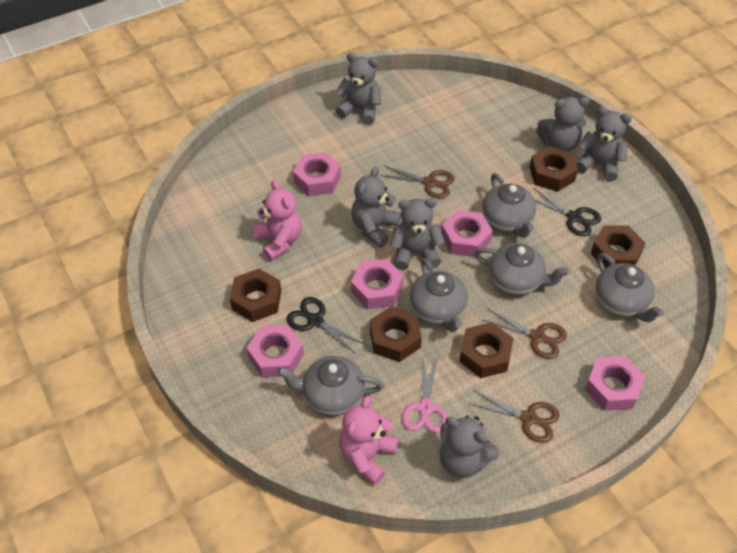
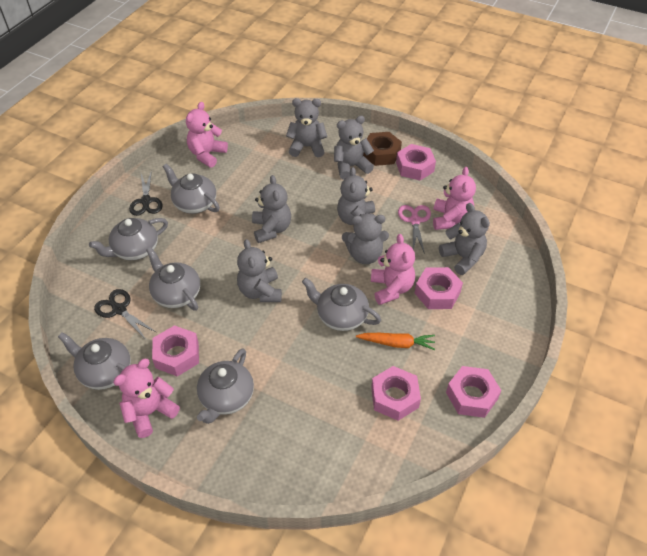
brown nut: 5 -> 1
brown scissors: 3 -> 0
grey teapot: 5 -> 6
grey teddy bear: 6 -> 7
orange carrot: 0 -> 1
pink teddy bear: 2 -> 4

